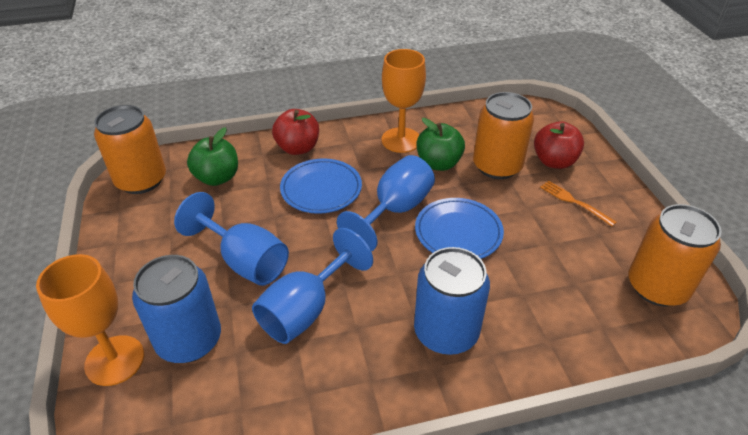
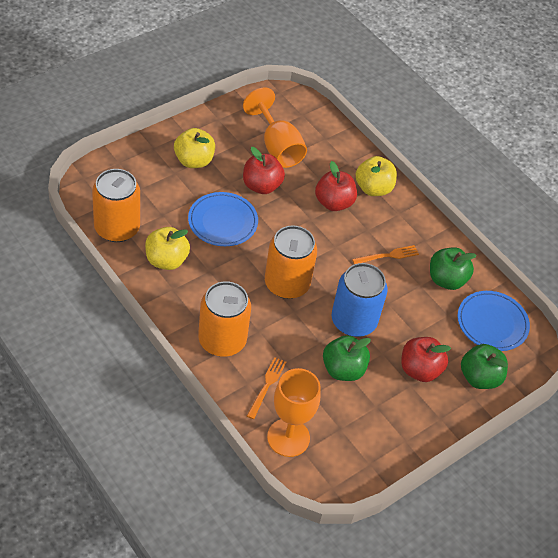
blue can: 2 -> 1
blue goblet: 3 -> 0
green apple: 2 -> 3
orange fork: 1 -> 2
red apple: 2 -> 3
yellow apple: 0 -> 3

